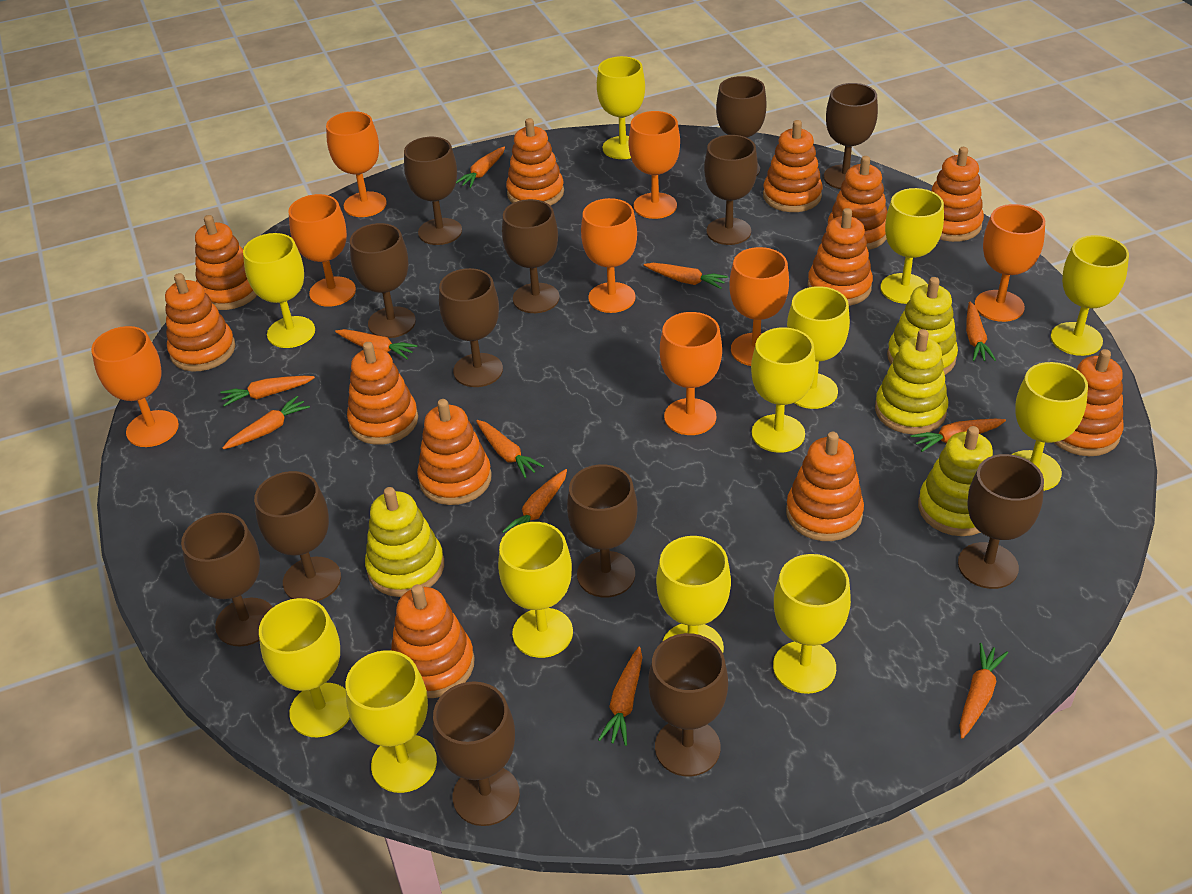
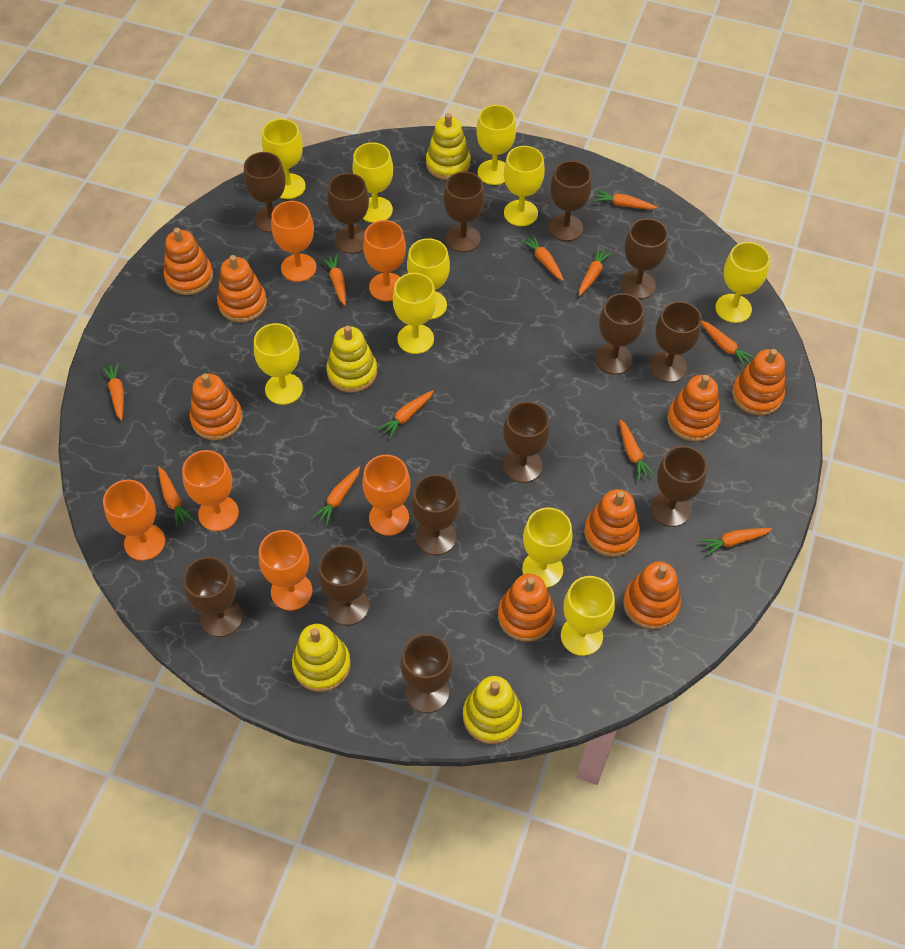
orange goblet: 8 -> 6
orange stacking toy: 12 -> 8
yellow goblet: 12 -> 10

